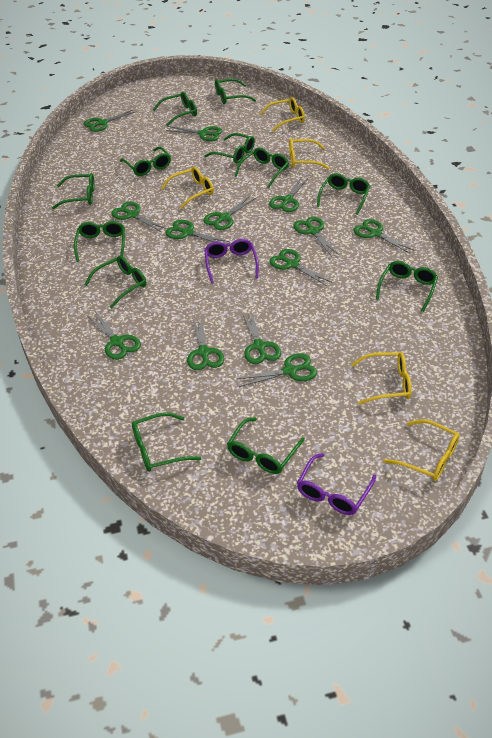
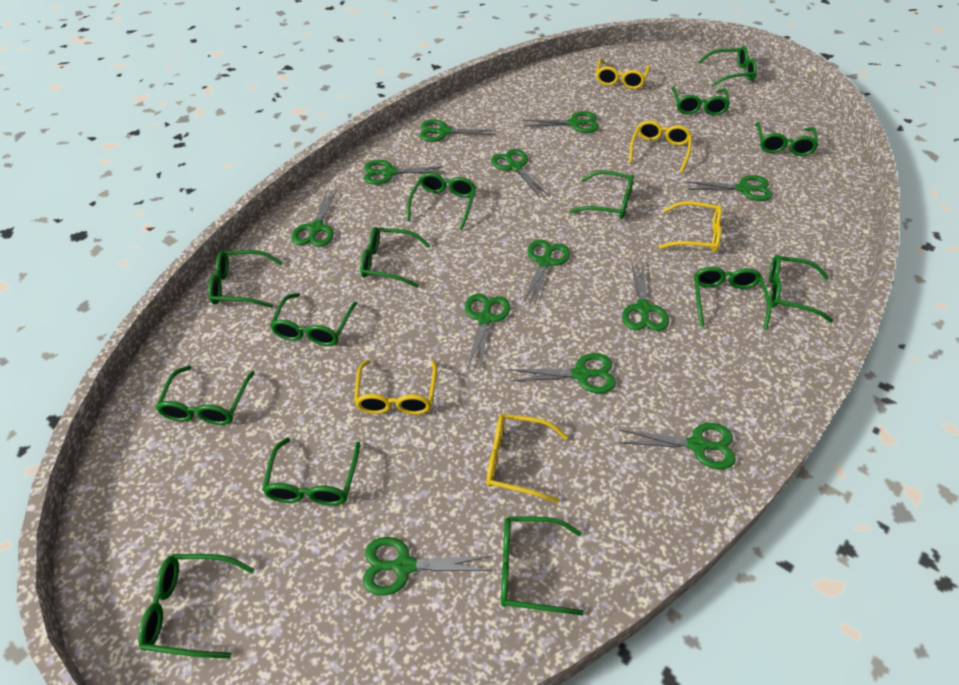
green glasses: 12 -> 14
green scissors: 13 -> 12
purple glasses: 2 -> 0

